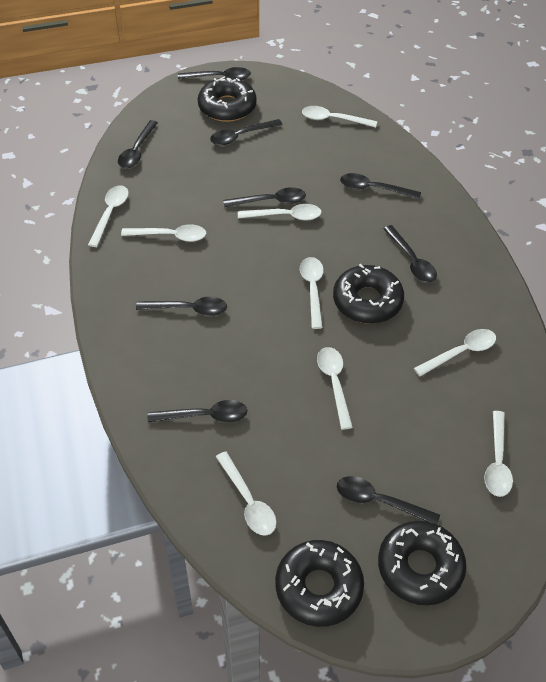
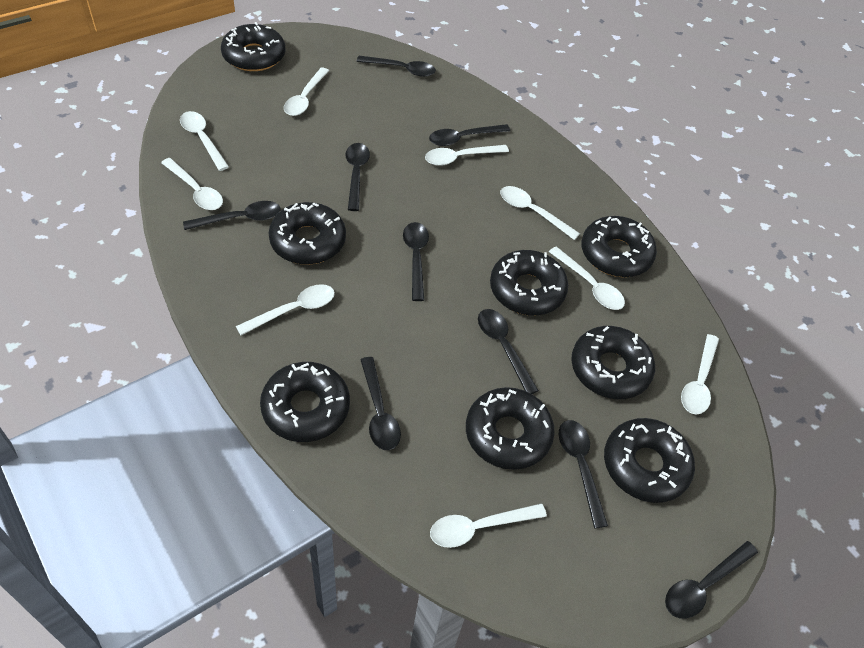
black donut: 4 -> 8

